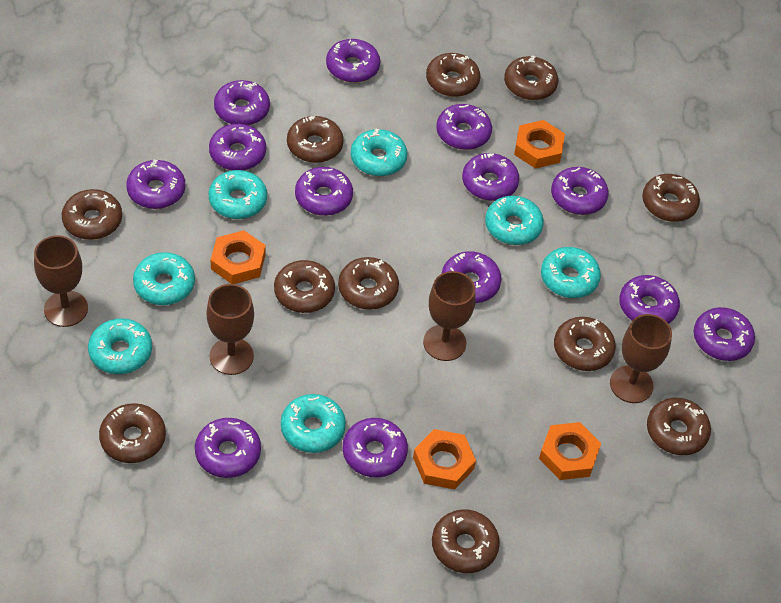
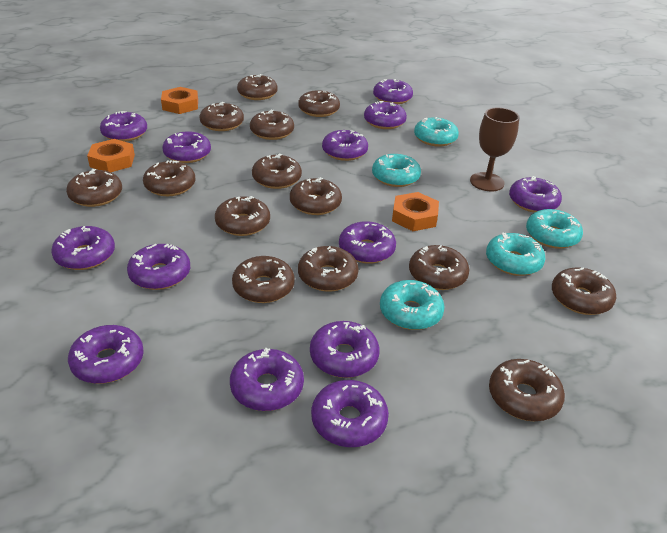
brown donut: 11 -> 14
brown goblet: 4 -> 1
orange nut: 4 -> 3
turquoise donut: 7 -> 5

